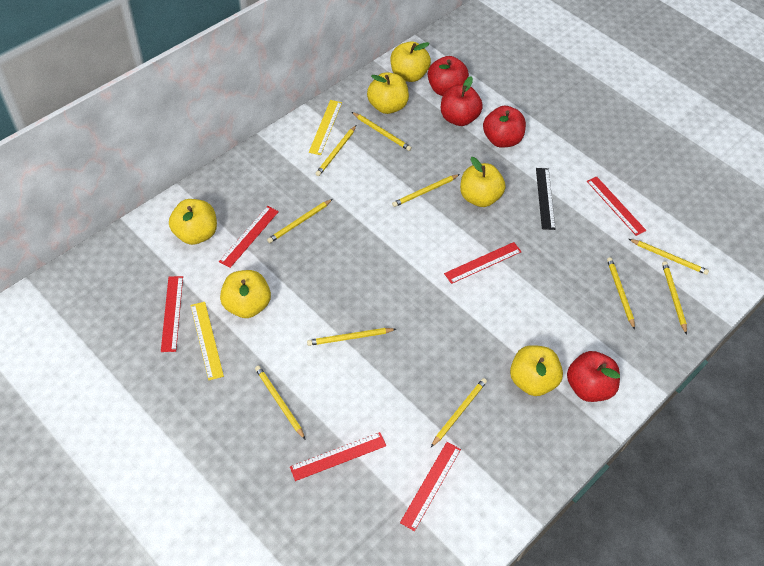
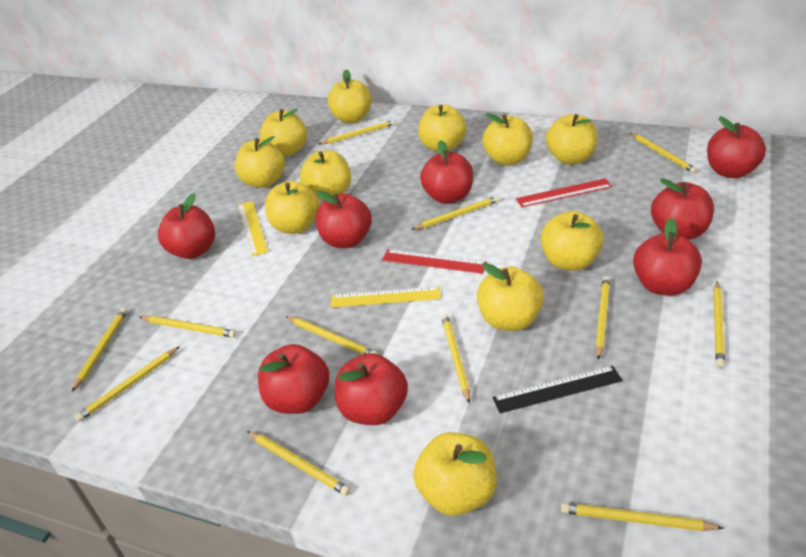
red apple: 4 -> 8
red ruler: 6 -> 2
yellow apple: 6 -> 11
yellow pencil: 10 -> 12

